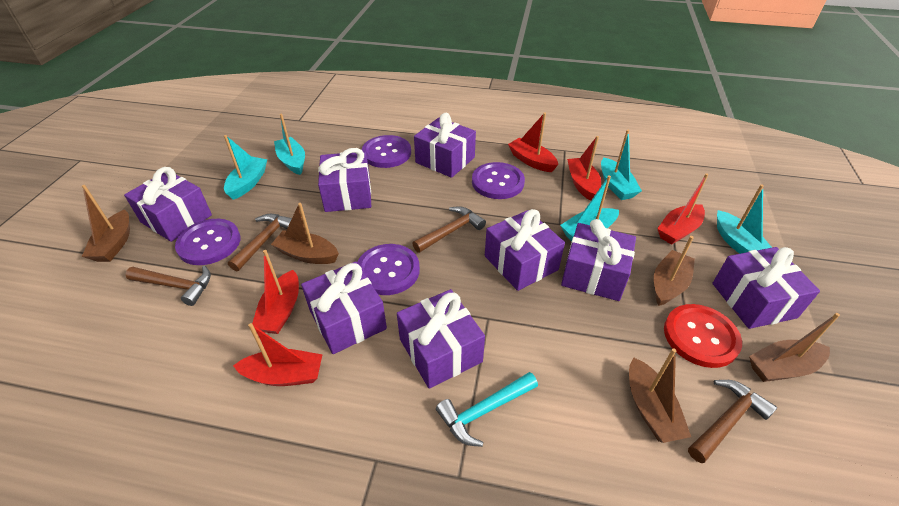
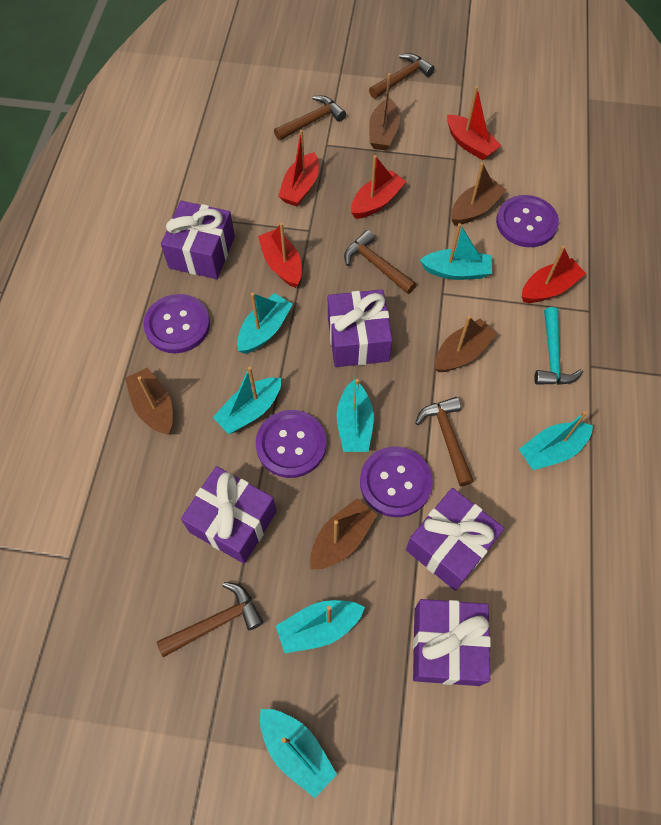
brown hammer: 4 -> 5
purple gift: 8 -> 5
red button: 1 -> 0
turquoise boat: 5 -> 7

